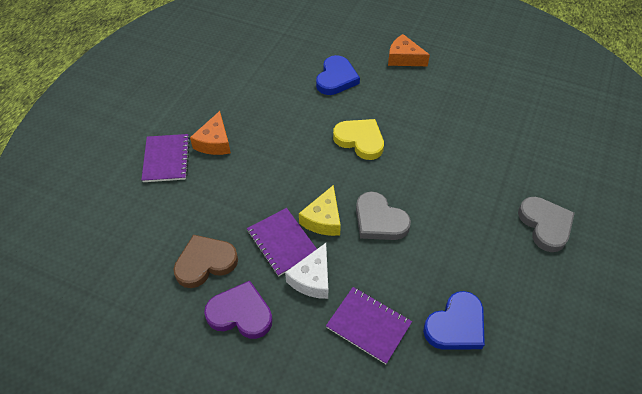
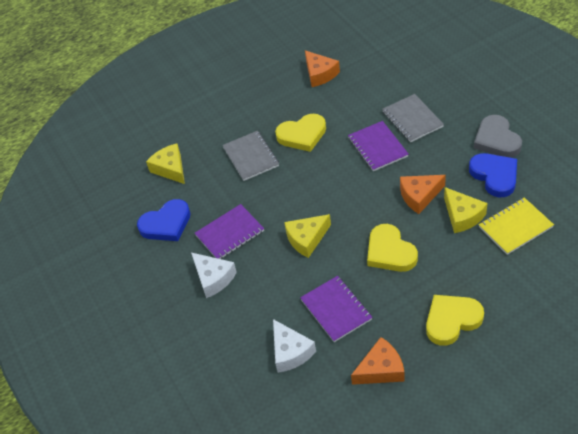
brown heart: 1 -> 0
grey heart: 2 -> 1
grey notebook: 0 -> 2
orange cheese: 2 -> 3
purple heart: 1 -> 0
white cheese: 1 -> 2
yellow cheese: 1 -> 3
yellow heart: 1 -> 3
yellow notebook: 0 -> 1

